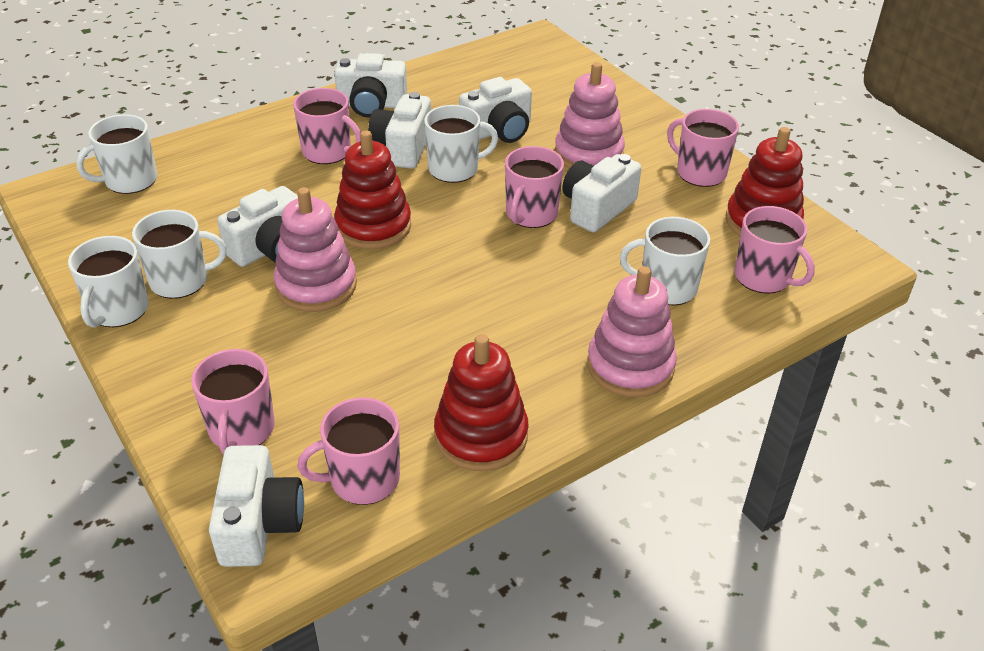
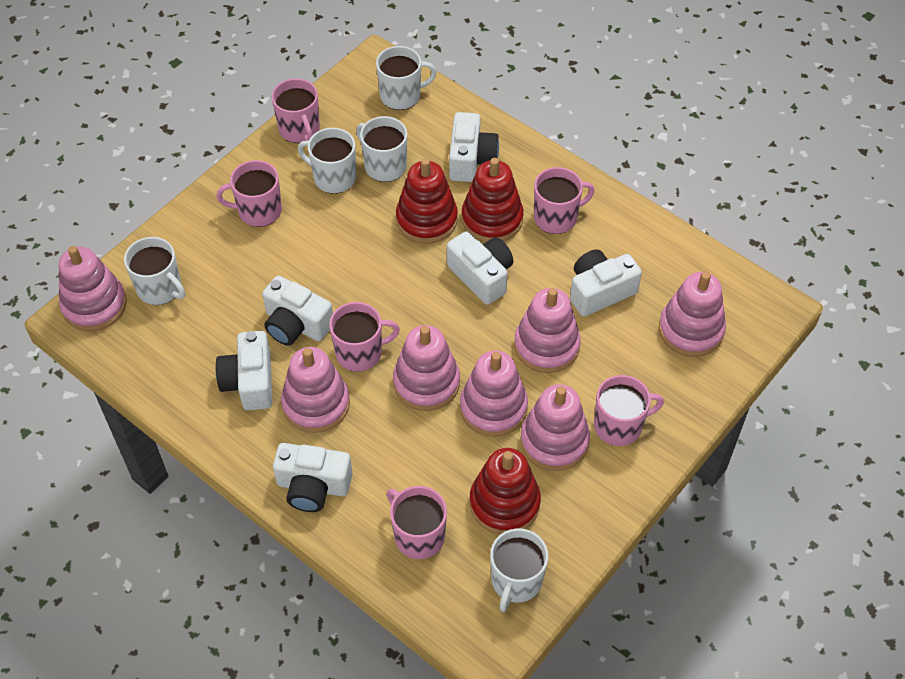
pink stacking toy: 3 -> 7

